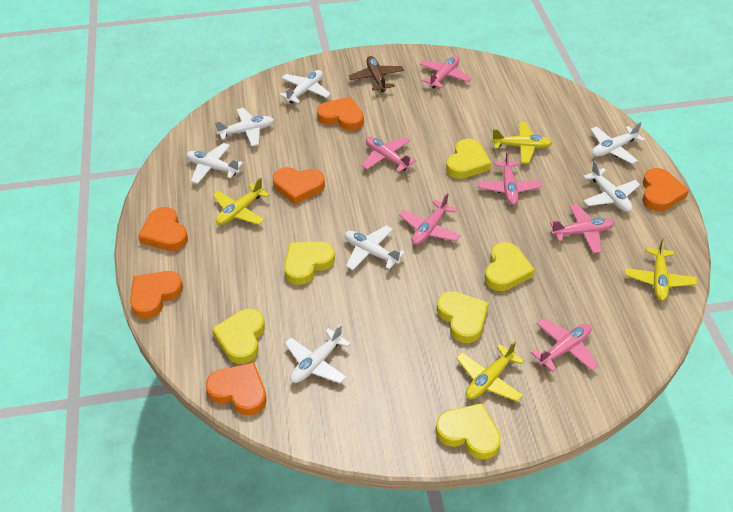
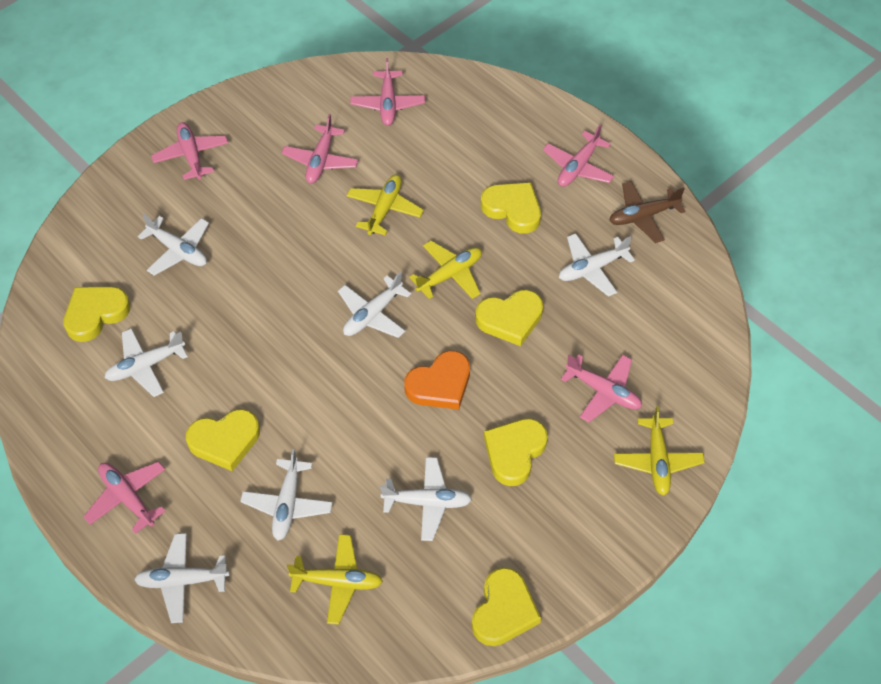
orange heart: 6 -> 1

